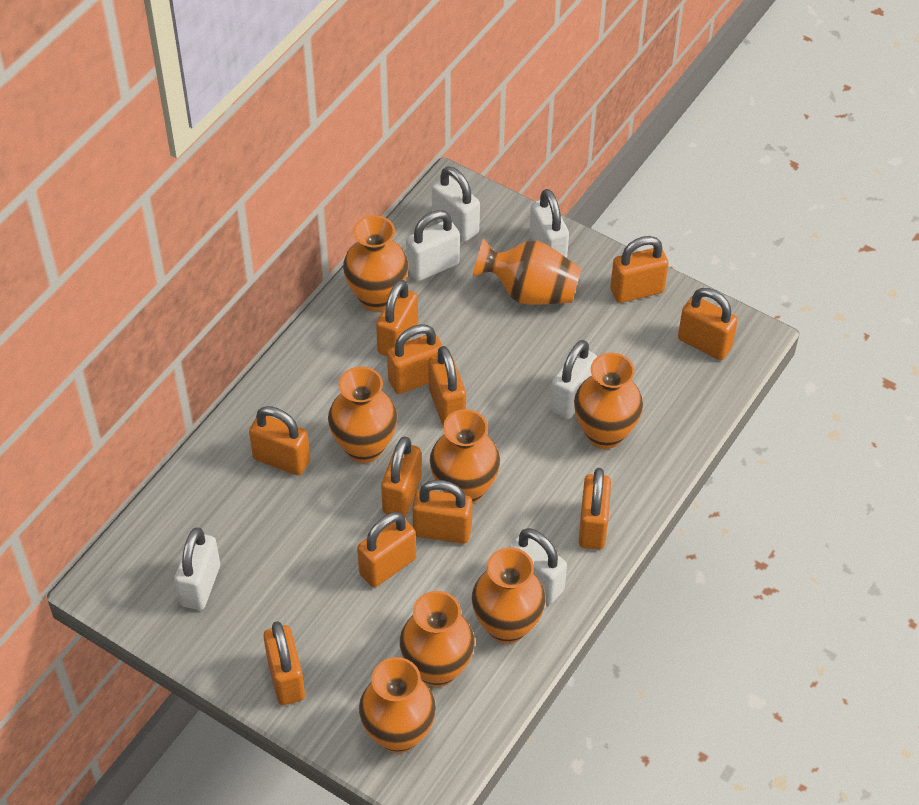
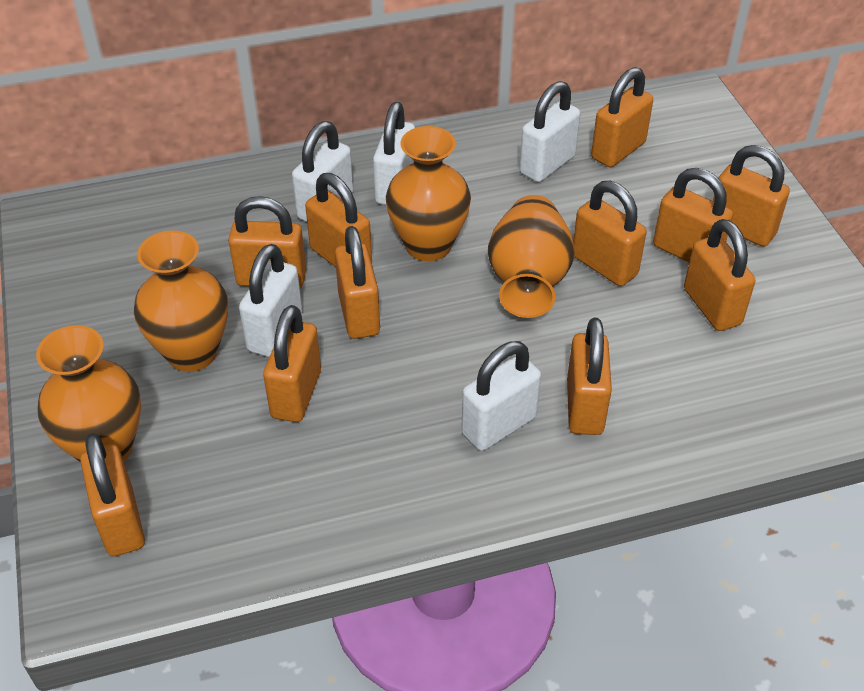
orange vase: 8 -> 4
white padlock: 6 -> 5

